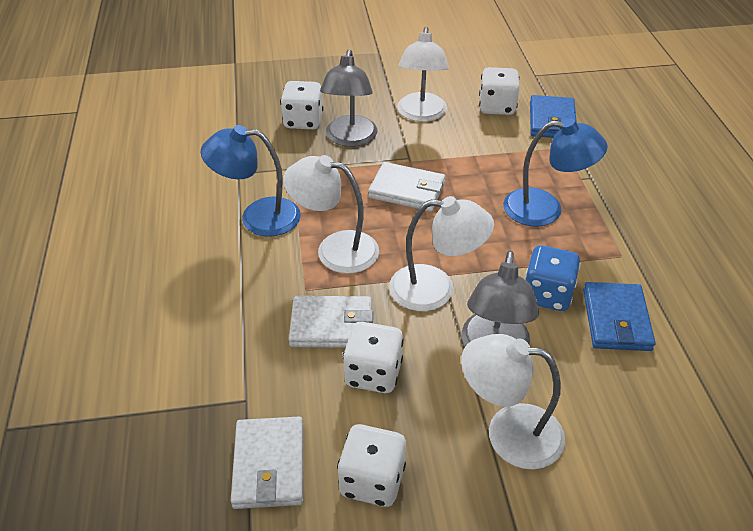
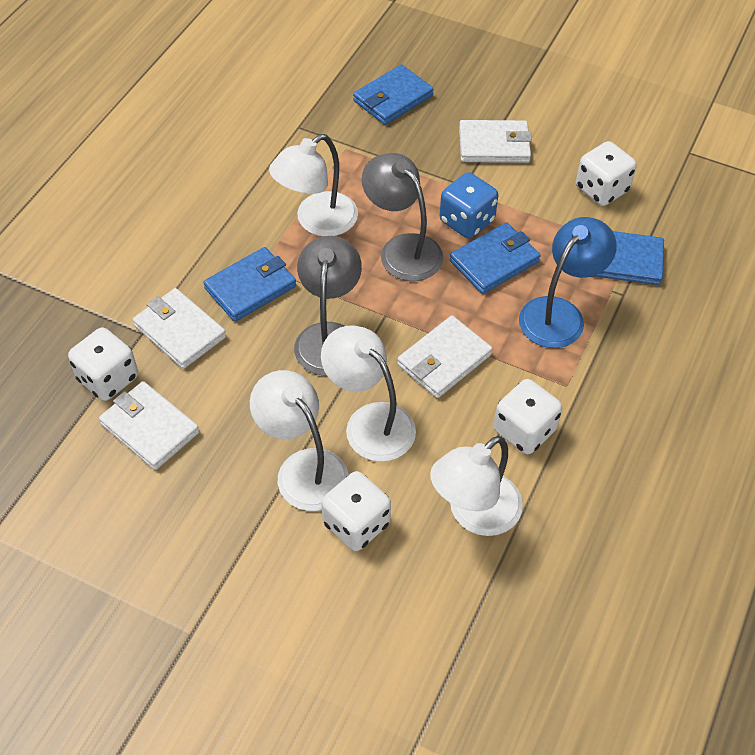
blue lamp: 2 -> 1
blue wallet: 2 -> 4
white wallet: 3 -> 4

